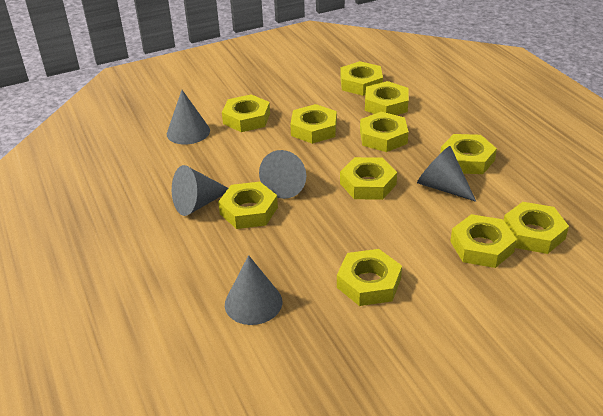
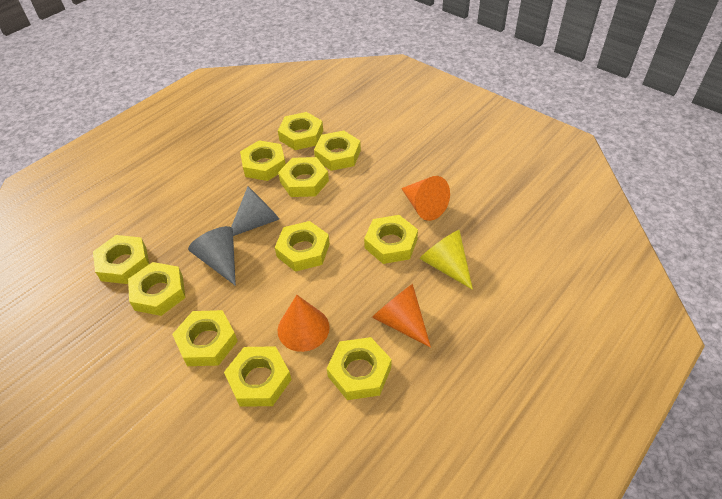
grey cone: 5 -> 2
orange cone: 0 -> 3
yellow cone: 0 -> 1

